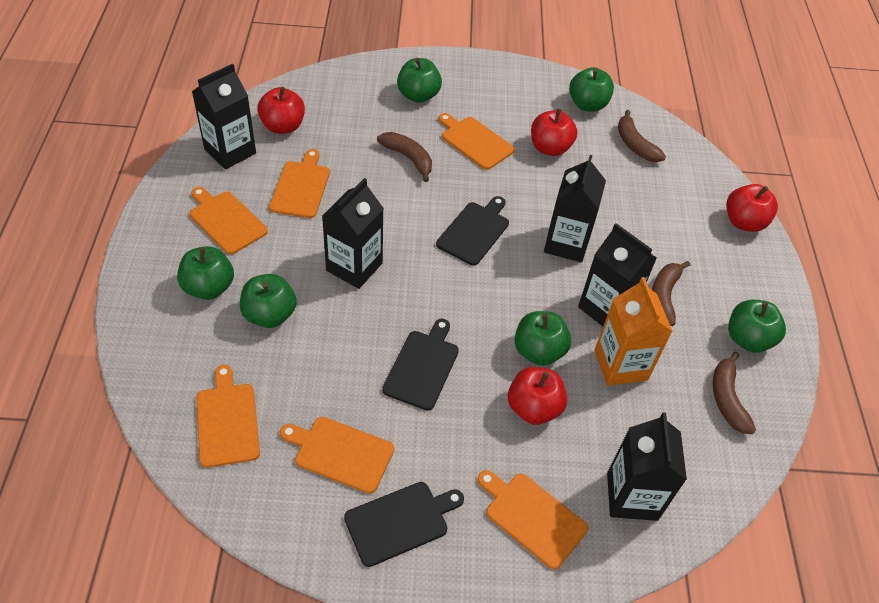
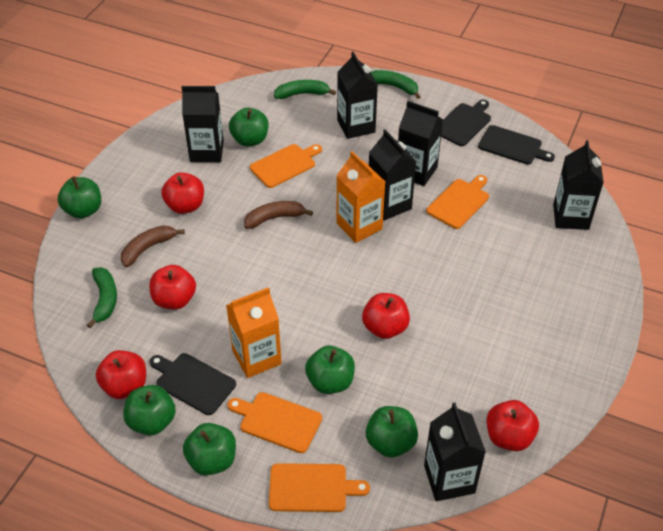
black carton: 5 -> 6
brown banana: 4 -> 2
green banana: 0 -> 3
orange carton: 1 -> 2
orange cutting board: 6 -> 4
red apple: 4 -> 5

